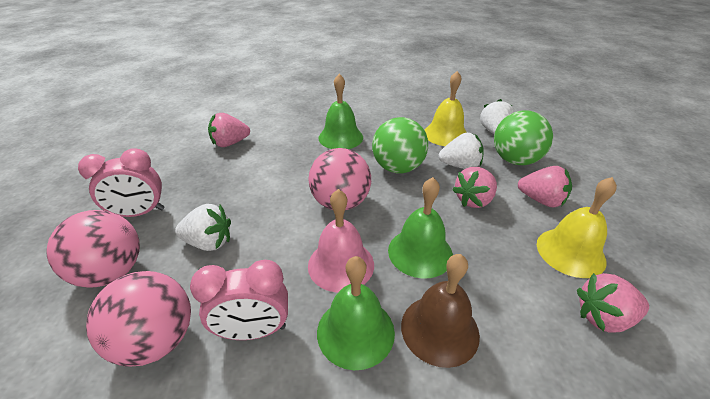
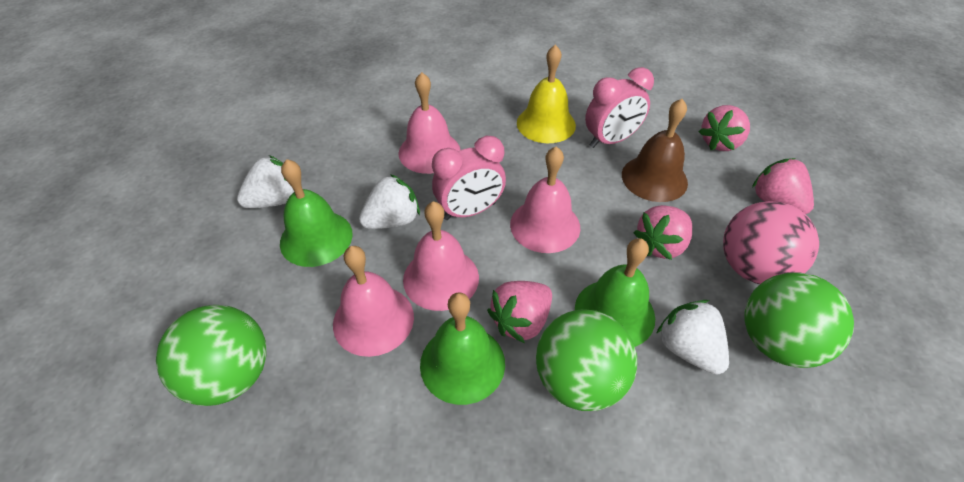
green ball: 2 -> 3
pink ball: 3 -> 1
pink bell: 1 -> 4
yellow bell: 2 -> 1

